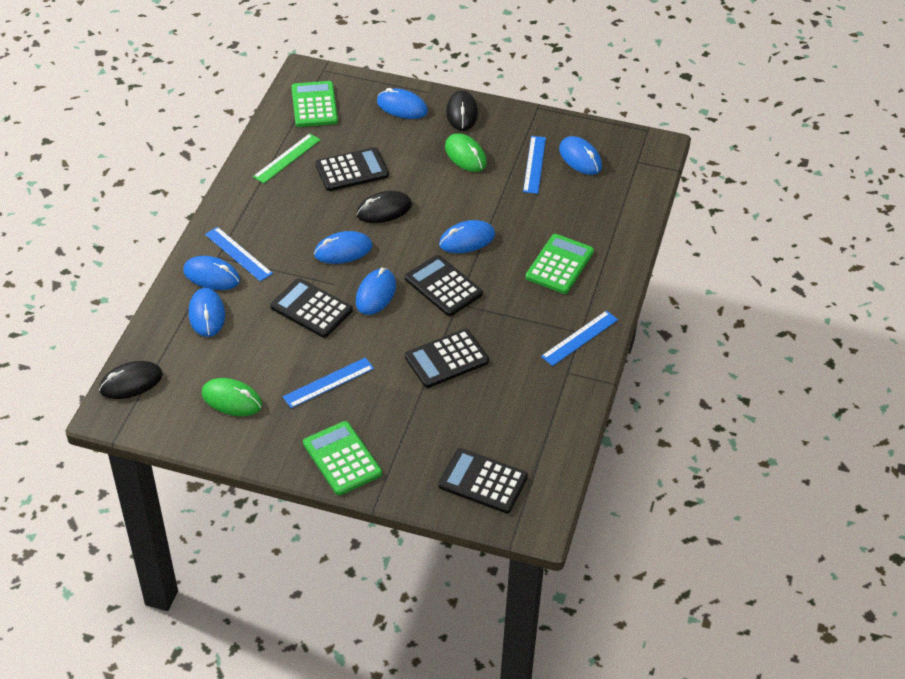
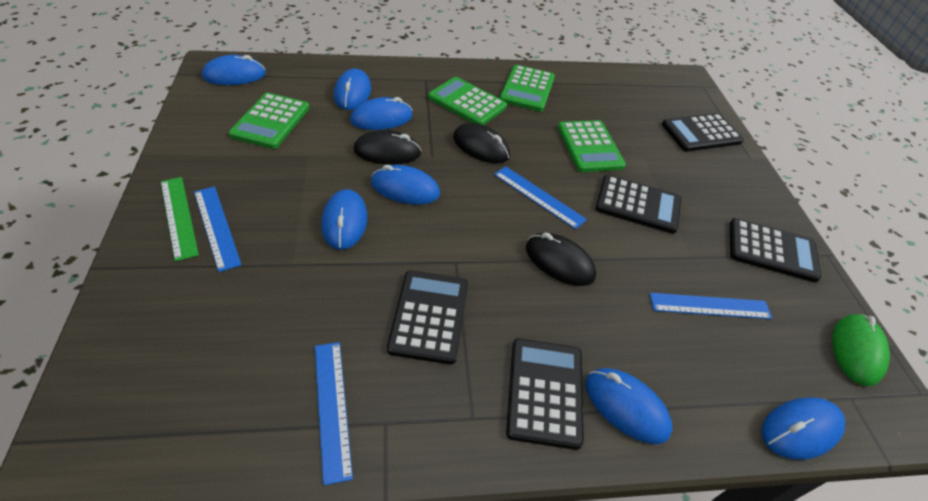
green calculator: 3 -> 4
green mouse: 2 -> 1

